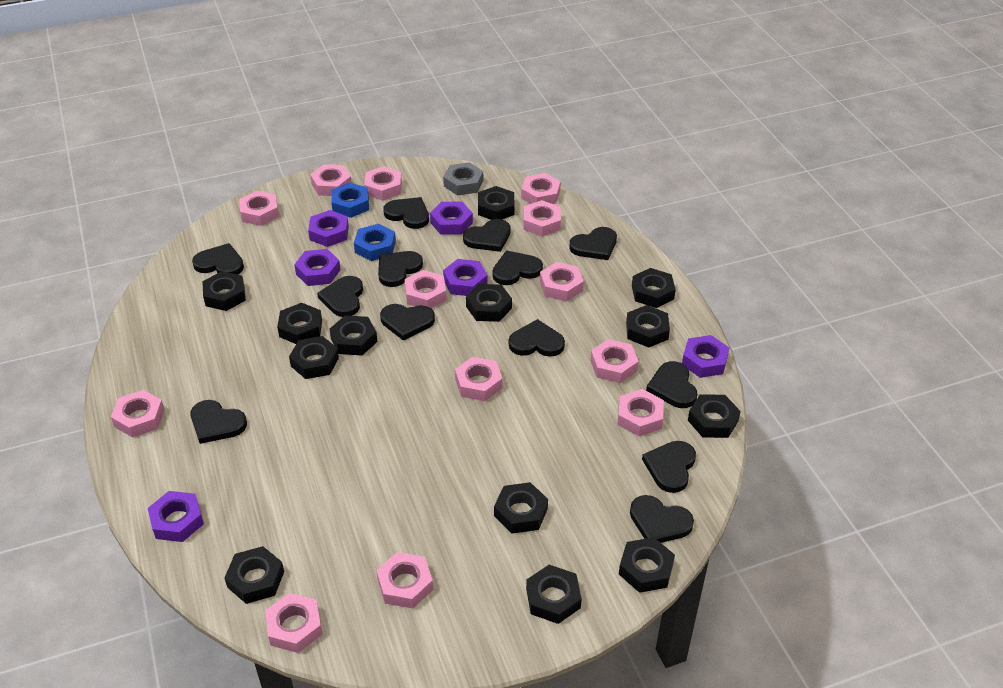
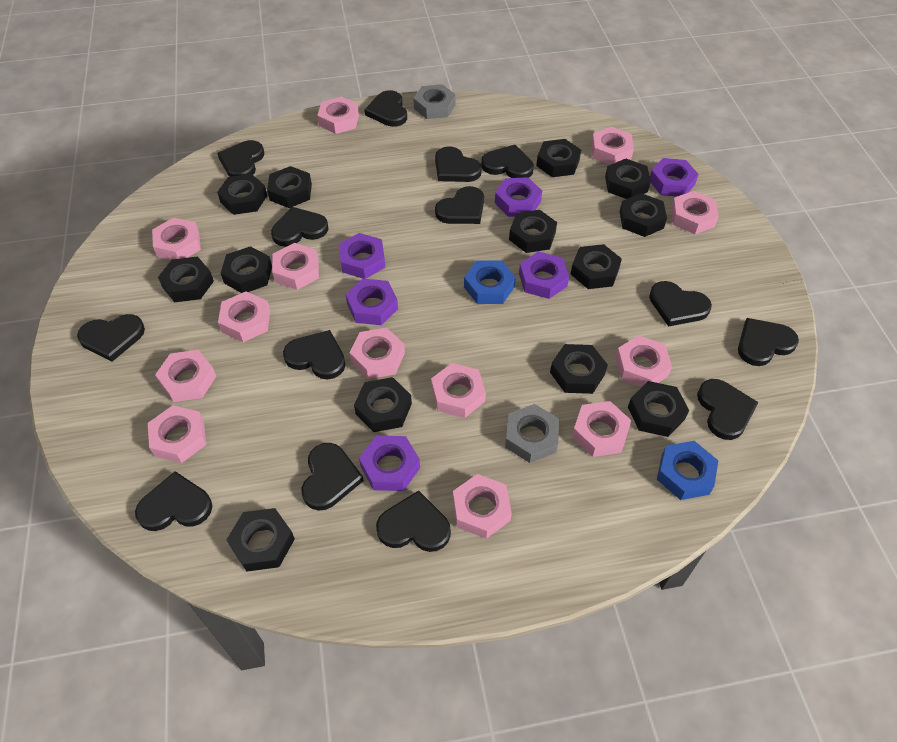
black heart: 13 -> 14
grey nut: 1 -> 2

